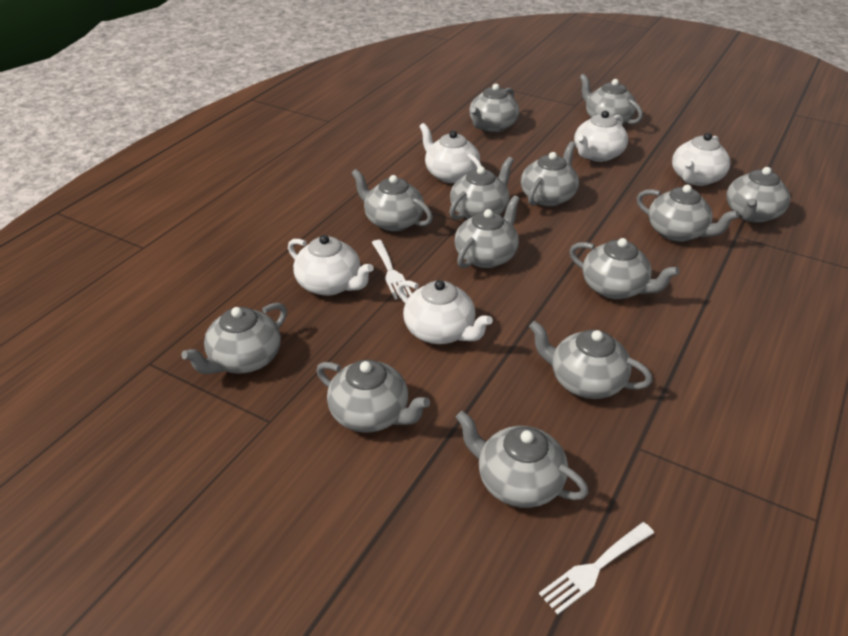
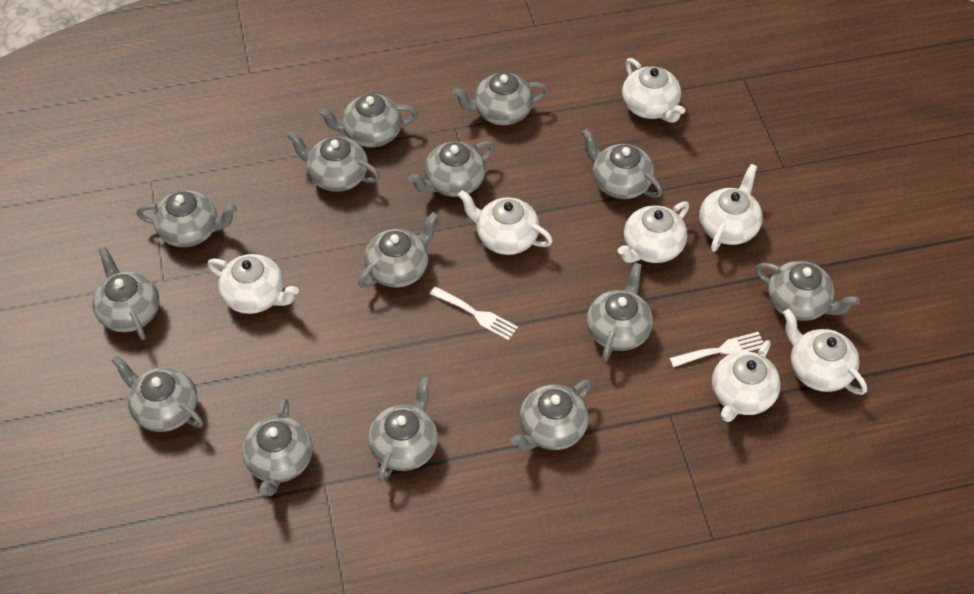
grey teapot: 13 -> 14
white teapot: 5 -> 7

